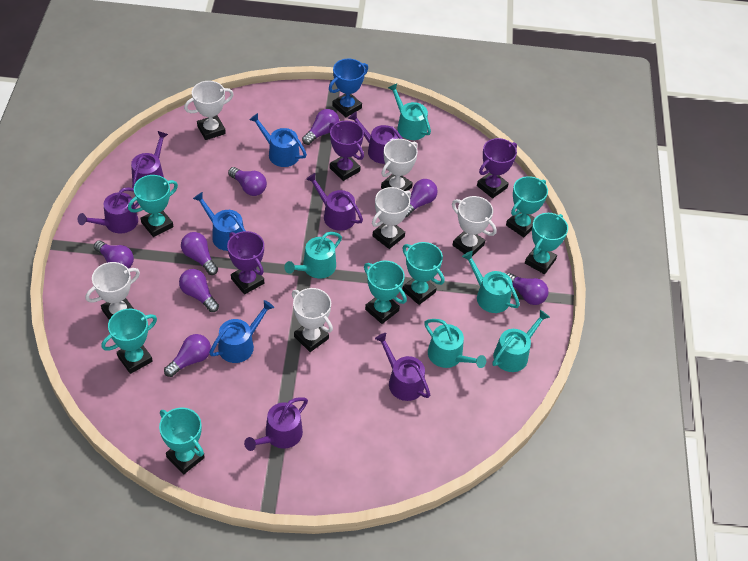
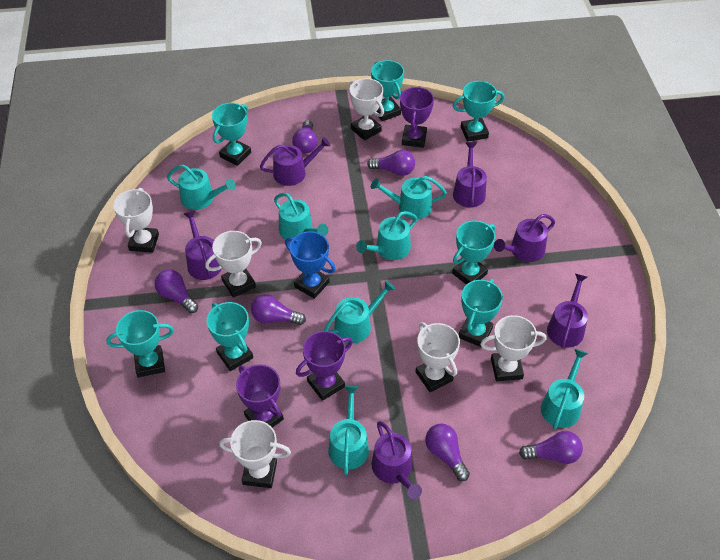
blue watering can: 3 -> 0
purple light bulb: 8 -> 6
turquoise watering can: 5 -> 7

